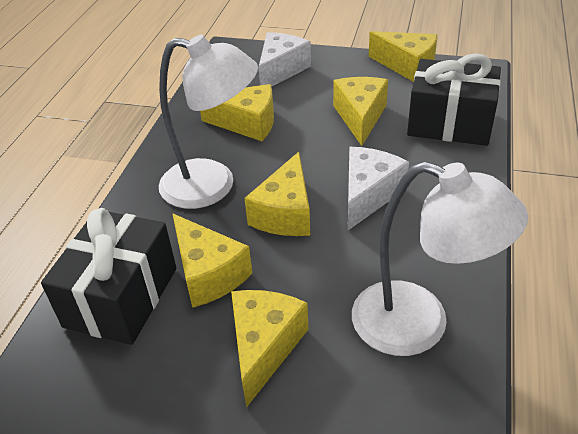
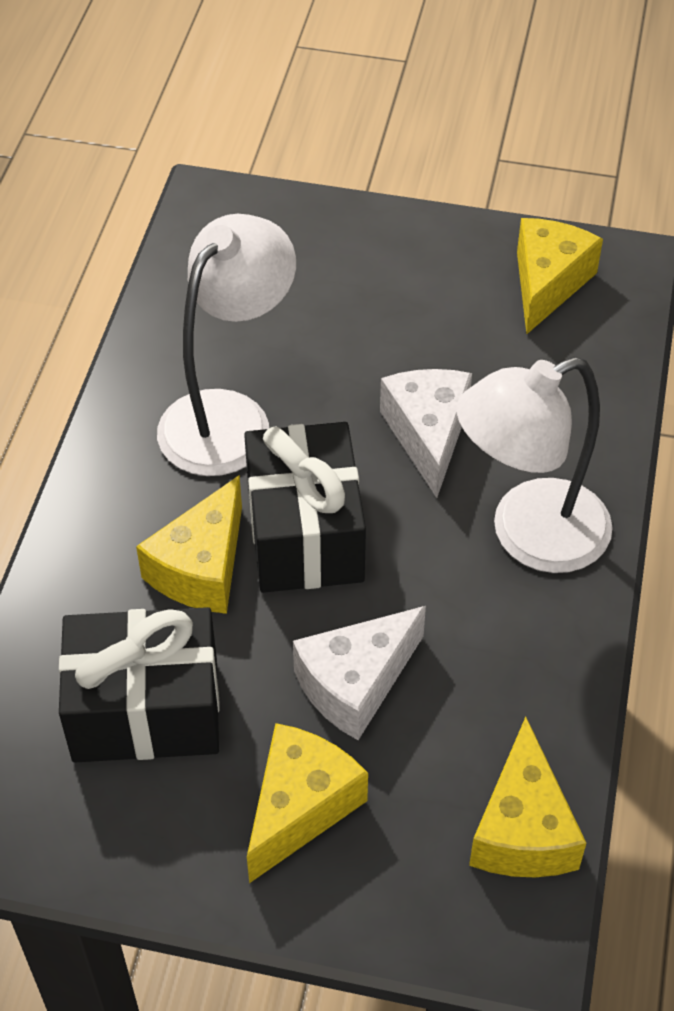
yellow cheese: 6 -> 4

